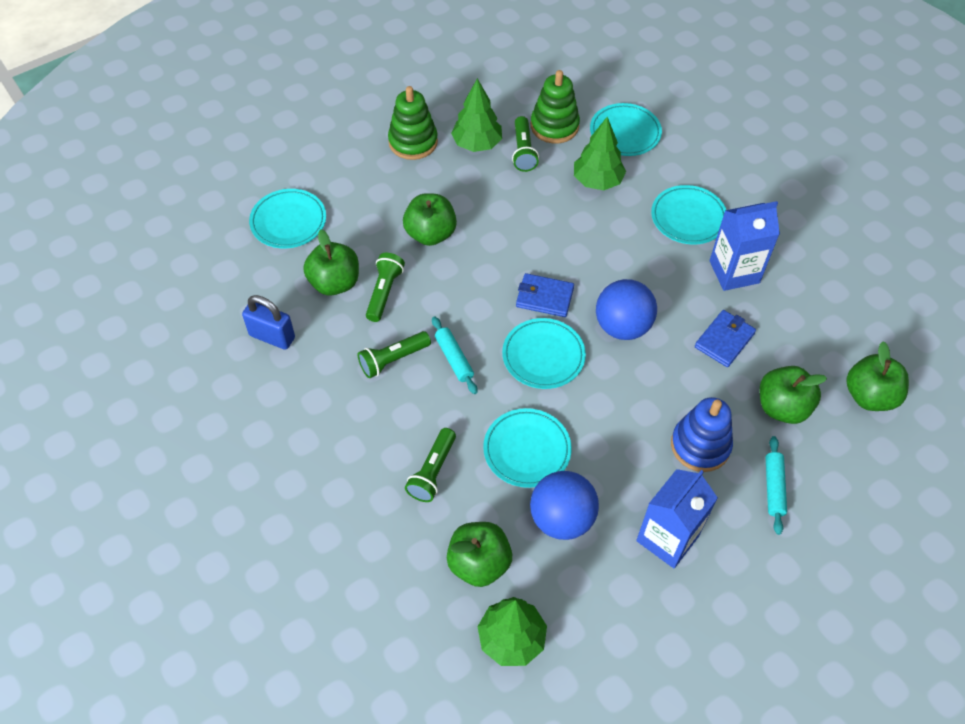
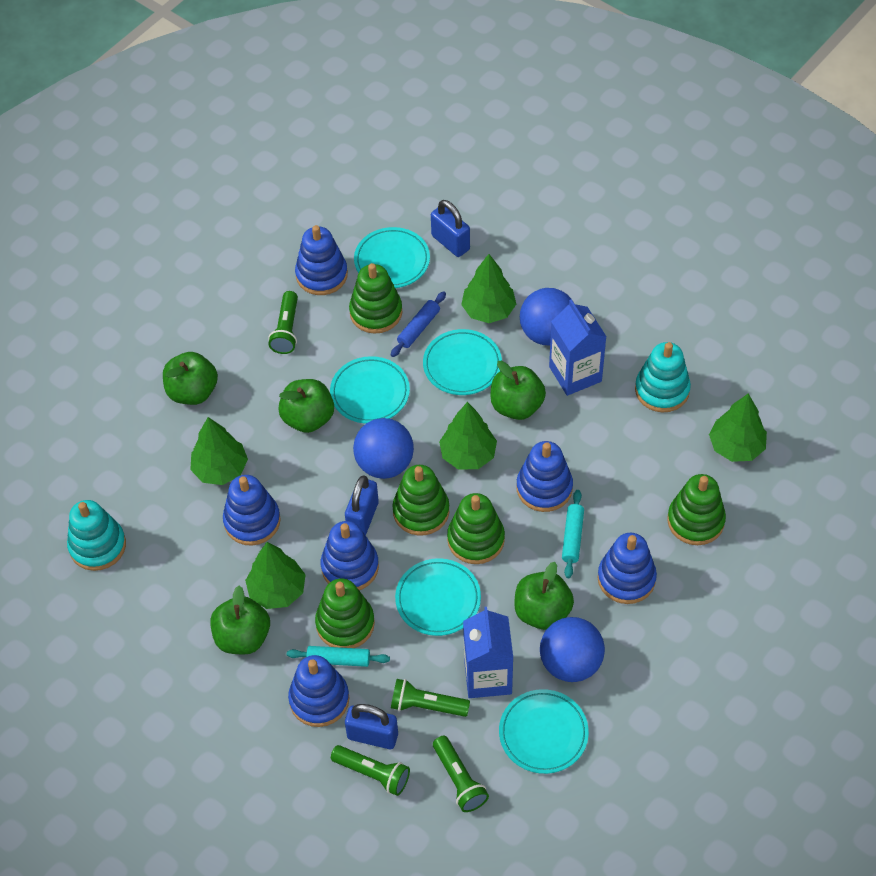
blue ball: 2 -> 3
blue padlock: 1 -> 3
blue rolling pin: 0 -> 1
blue stacking toy: 1 -> 6
blue wallet: 2 -> 0
green stacking toy: 2 -> 5
green tree: 3 -> 5
turquoise stacking toy: 0 -> 2

